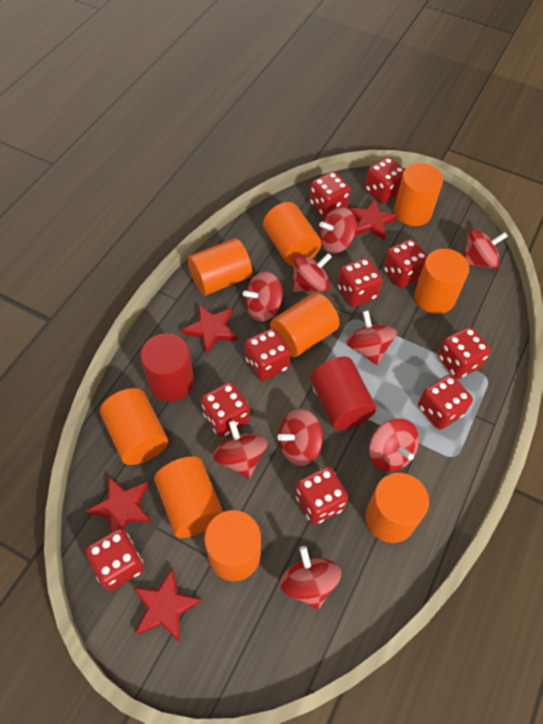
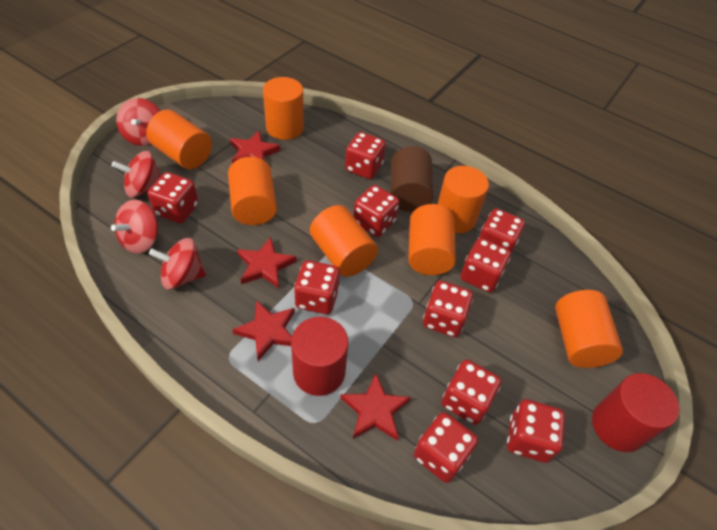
brown cylinder: 0 -> 1
orange cylinder: 9 -> 7
red spinning top: 9 -> 4

